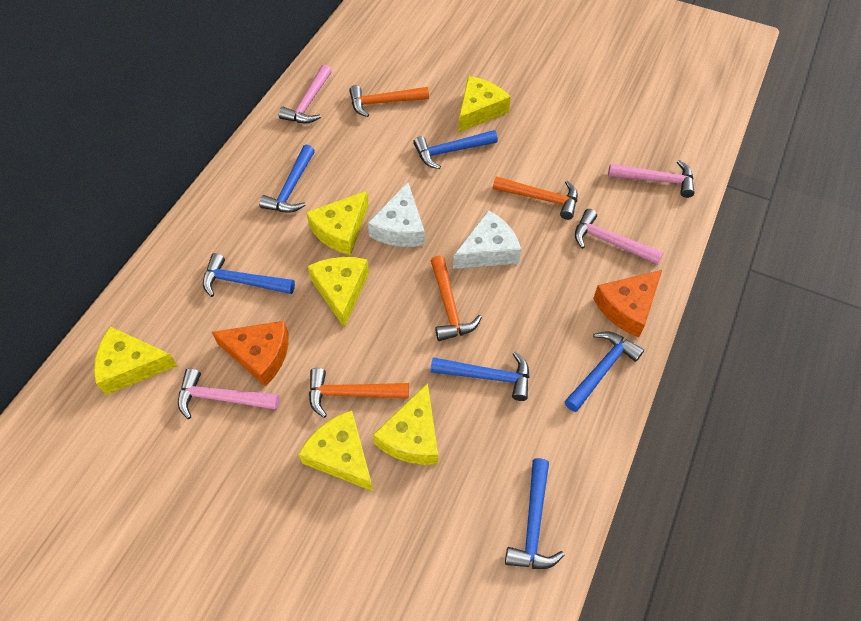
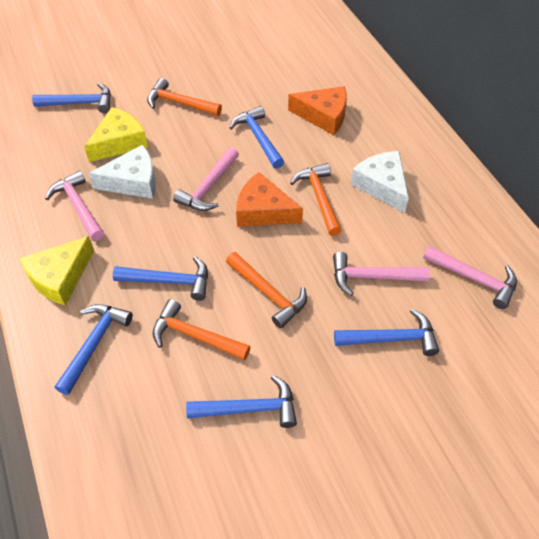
yellow cheese: 6 -> 2

